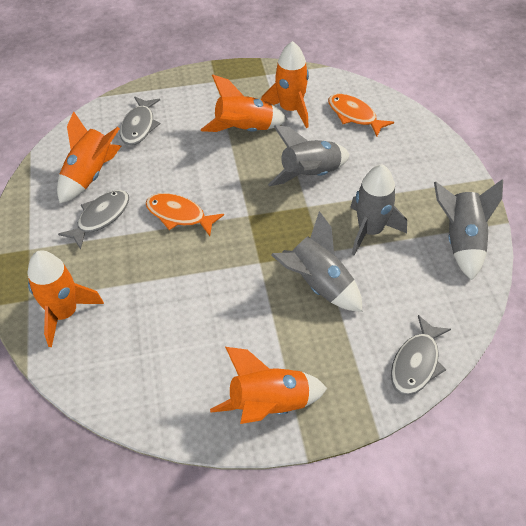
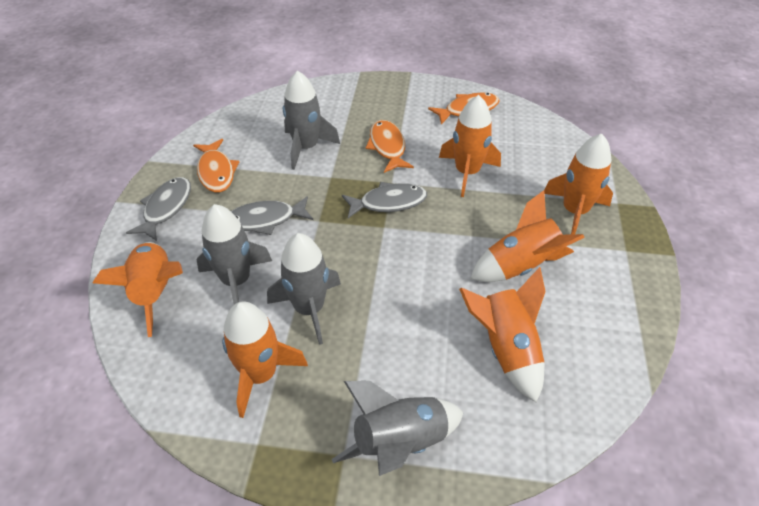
orange fish: 2 -> 3
orange rocket: 5 -> 6

